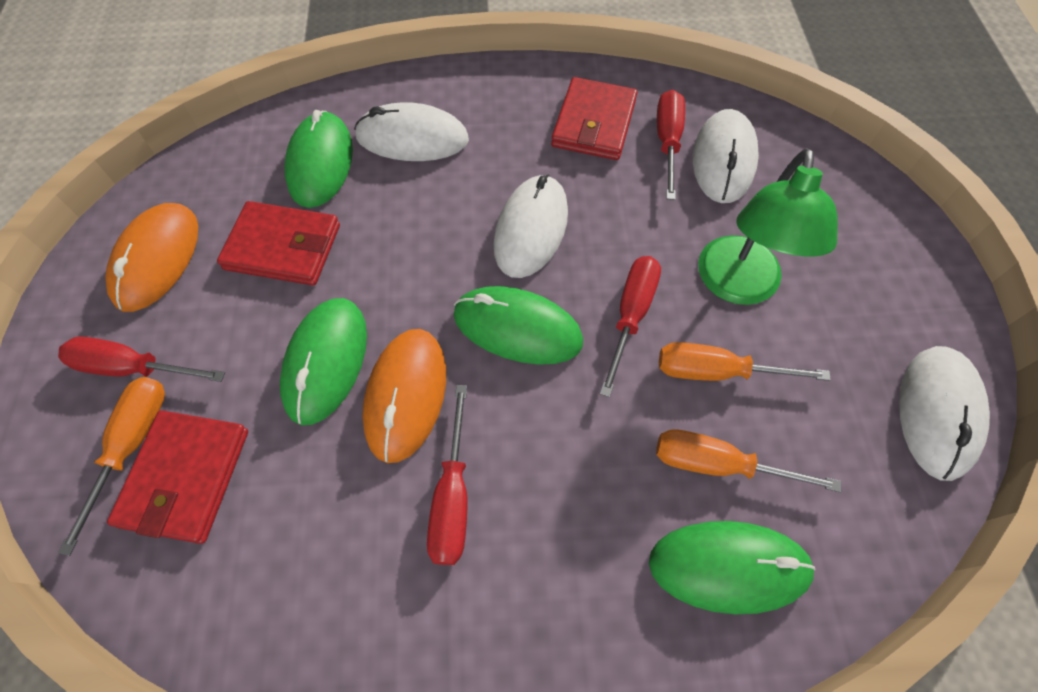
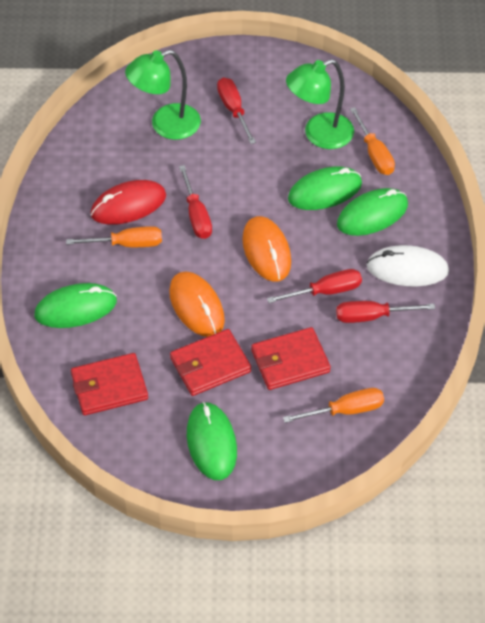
green lamp: 1 -> 2
red mouse: 0 -> 1
white mouse: 4 -> 1

